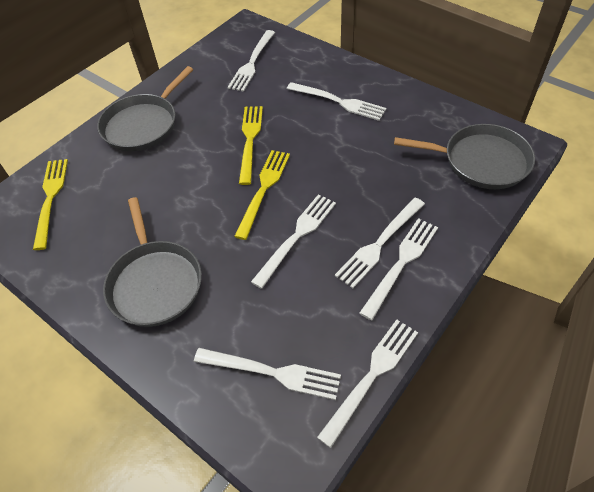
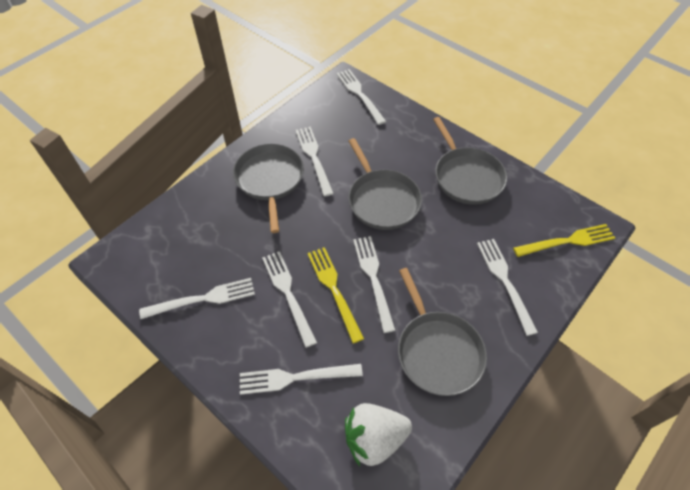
grey pan: 3 -> 4
white strawberry: 0 -> 1
yellow fork: 3 -> 2

